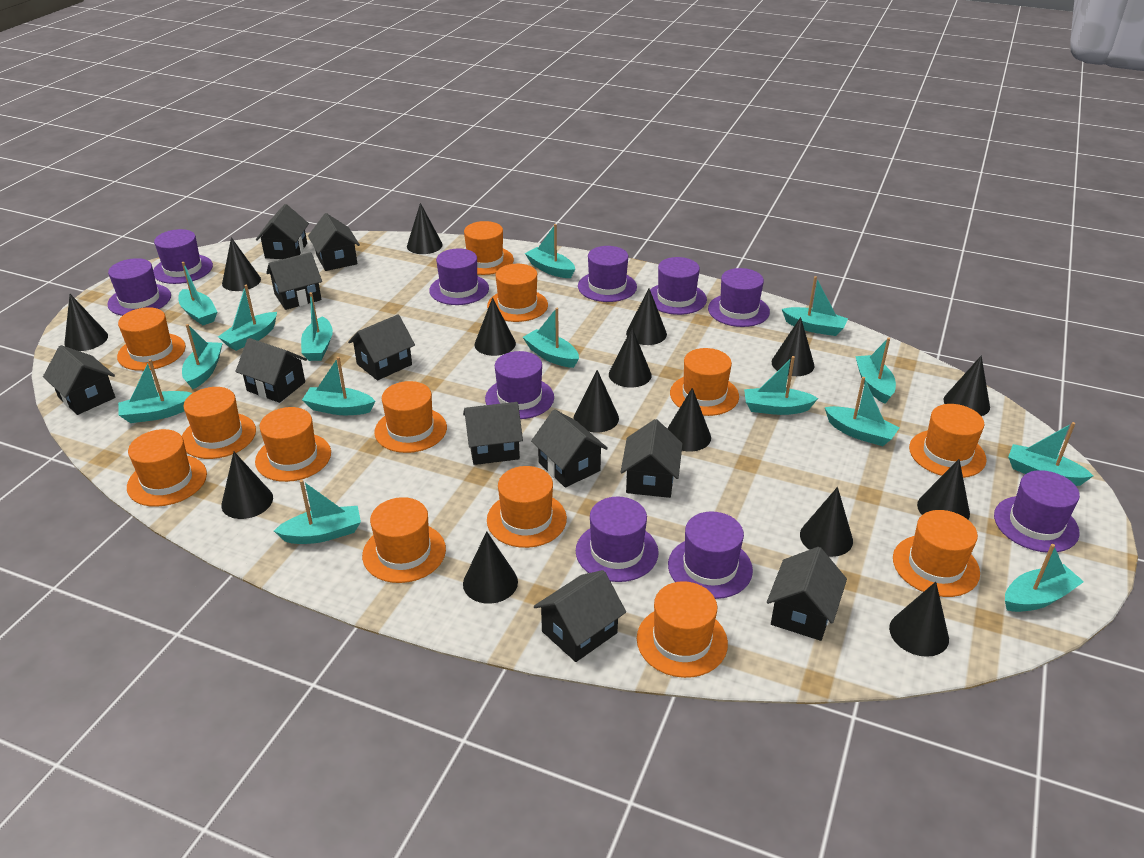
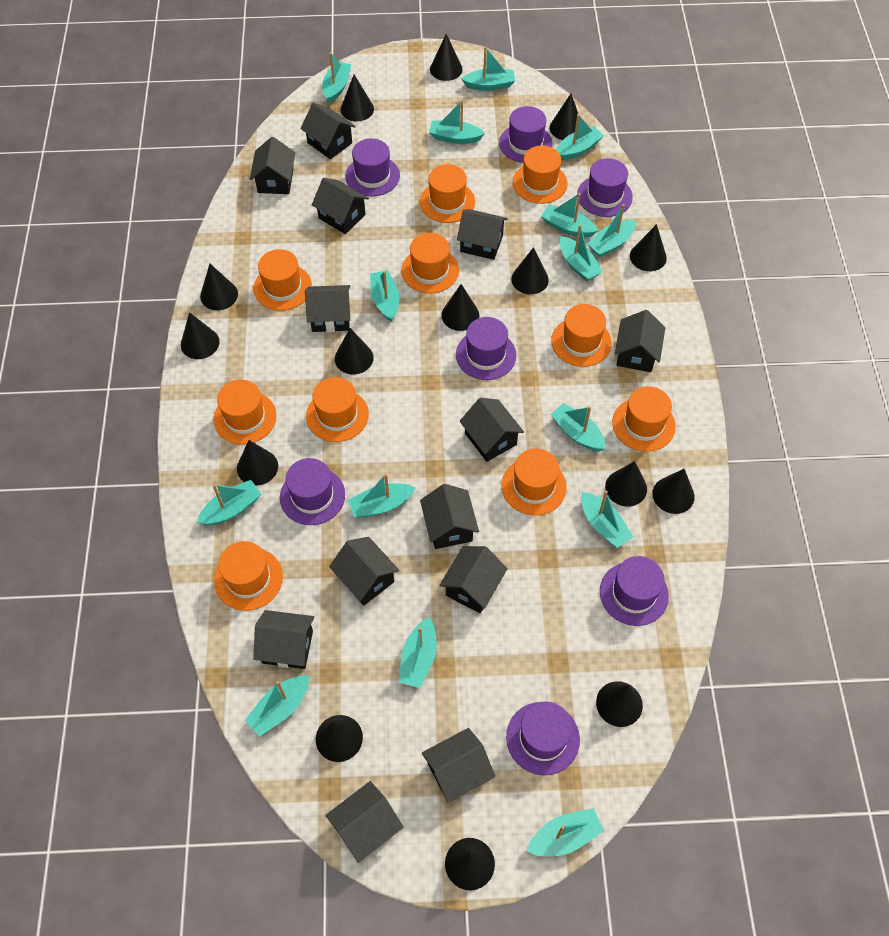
black house: 11 -> 13
orange hat: 13 -> 10
purple hat: 10 -> 7

